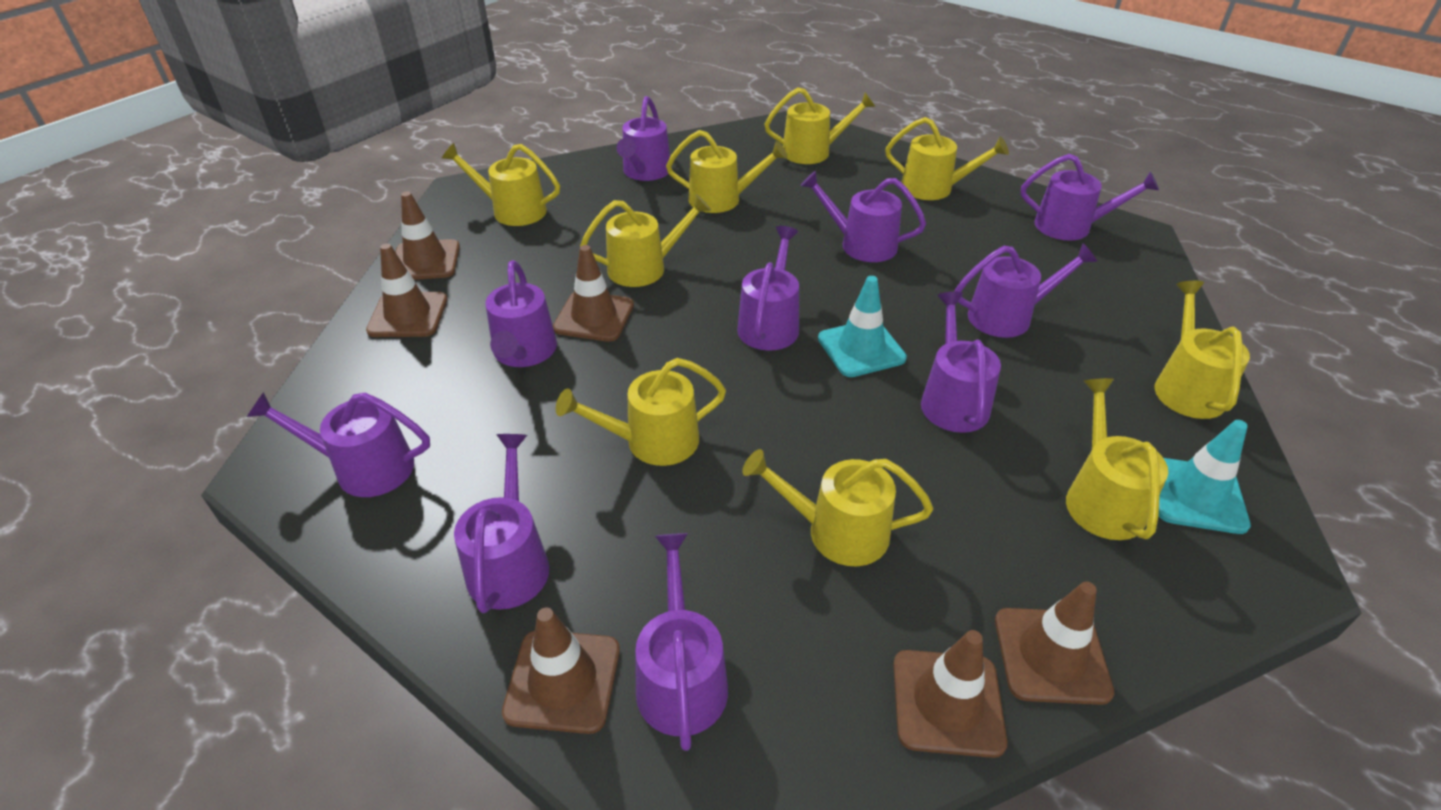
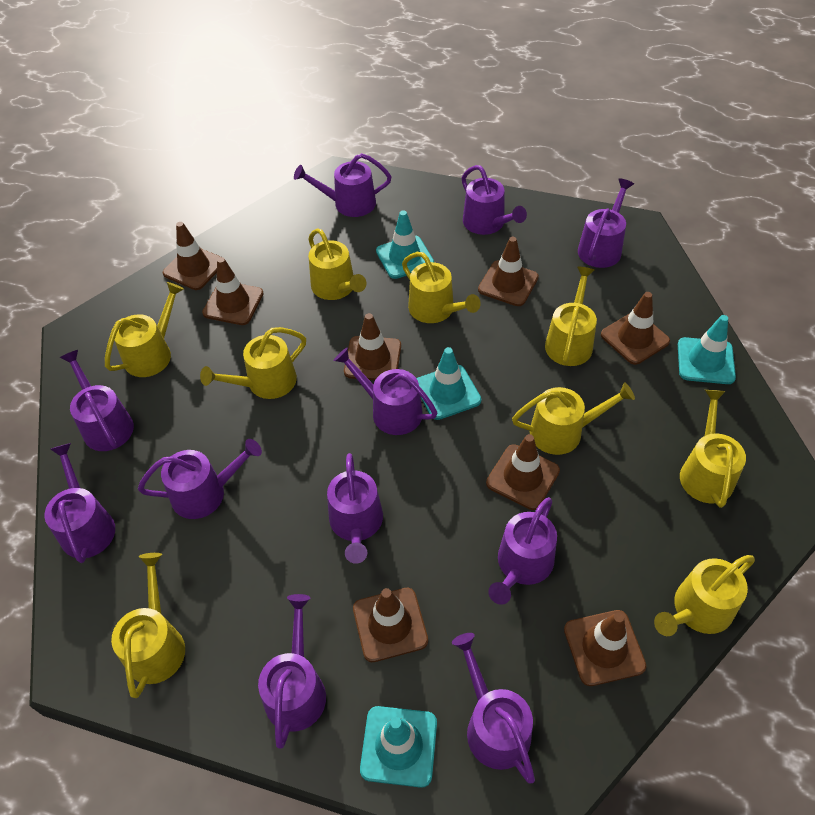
brown traffic cone: 6 -> 8
purple watering can: 10 -> 11
turquoise traffic cone: 2 -> 4

